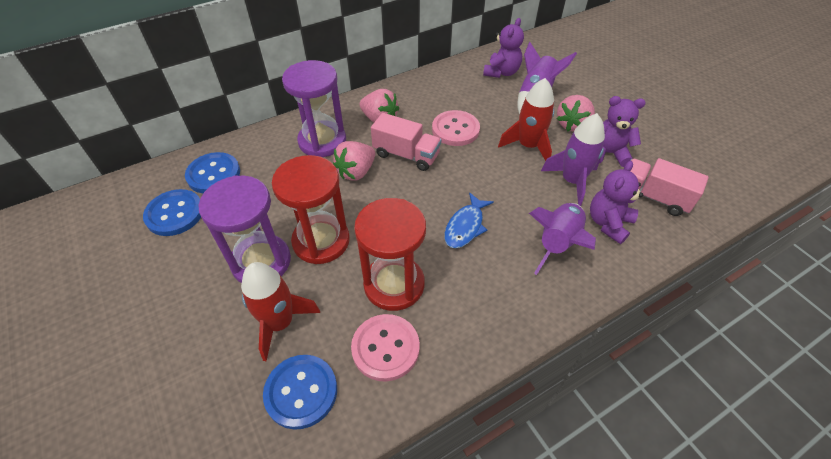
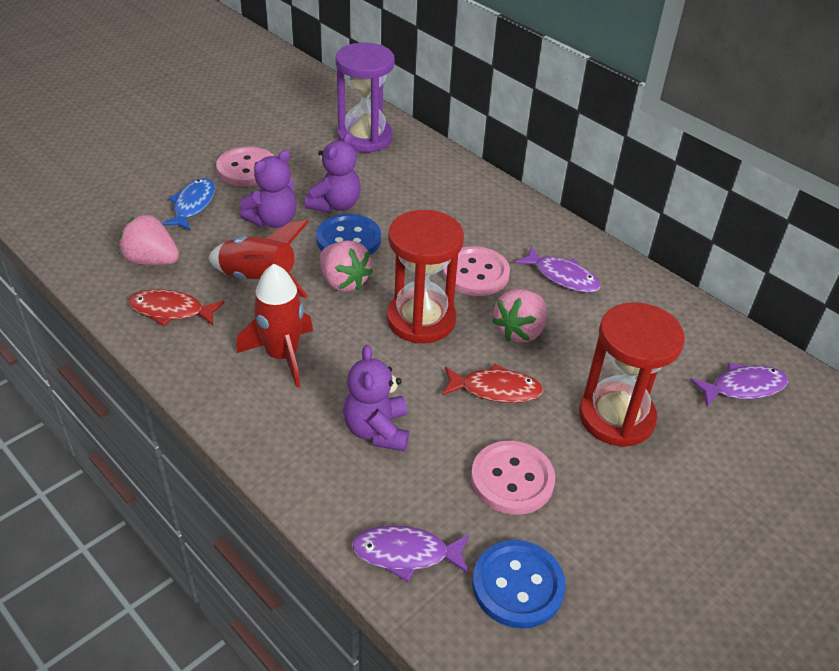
blue button: 3 -> 2
pink button: 2 -> 3
pink truck: 2 -> 0
purple fish: 0 -> 3
purple hourglass: 2 -> 1
purple rocket: 3 -> 0
red fish: 0 -> 2

